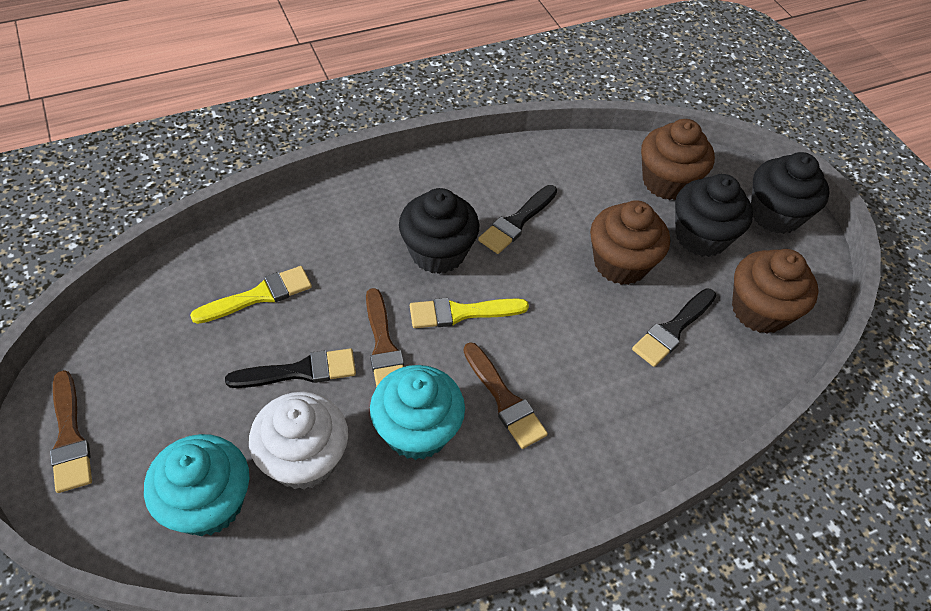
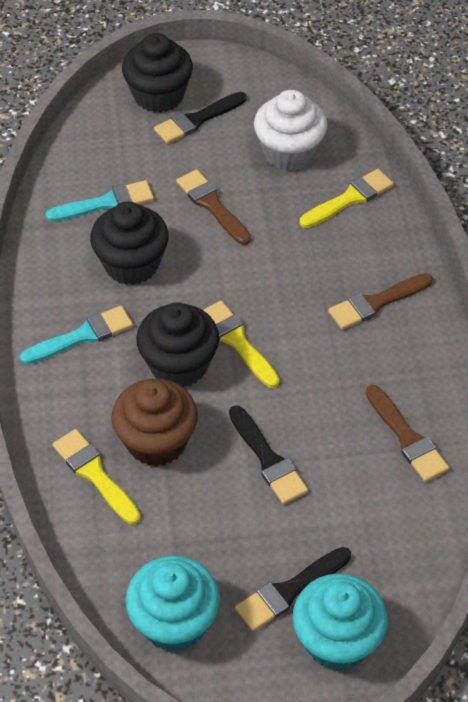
brown cupcake: 3 -> 1
turquoise brush: 0 -> 2
yellow brush: 2 -> 3

